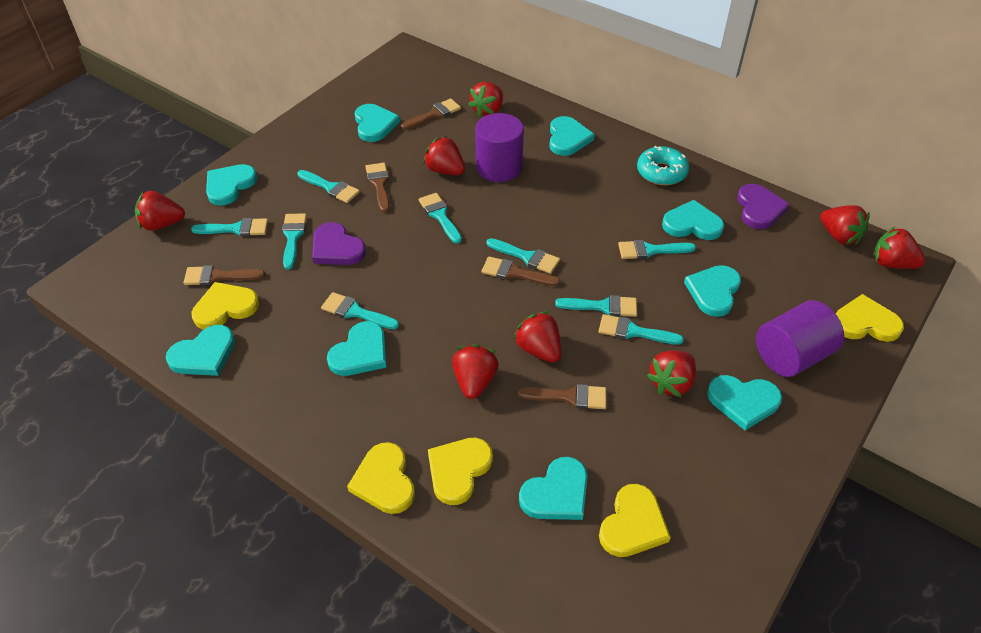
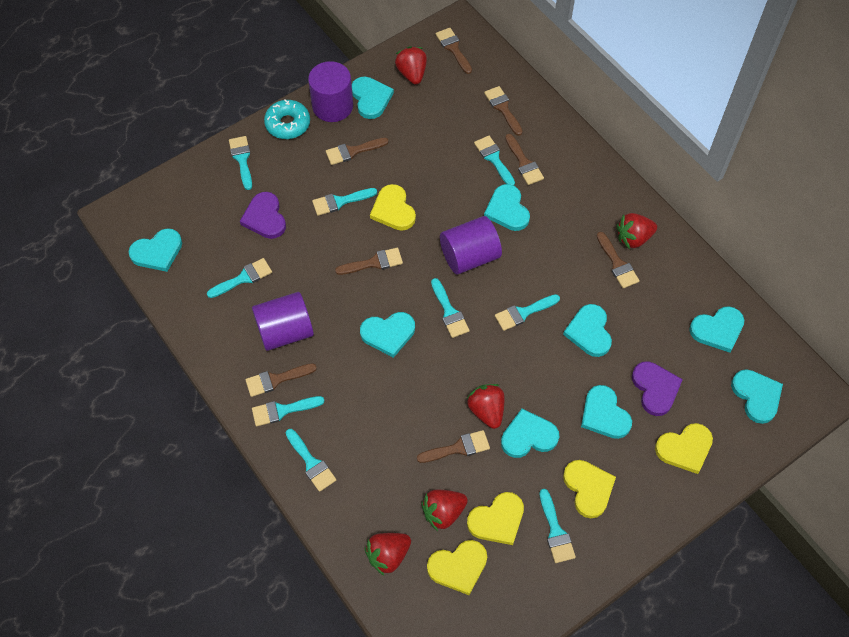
brown brush: 5 -> 8
purple cylinder: 2 -> 3
red strawberry: 8 -> 5

